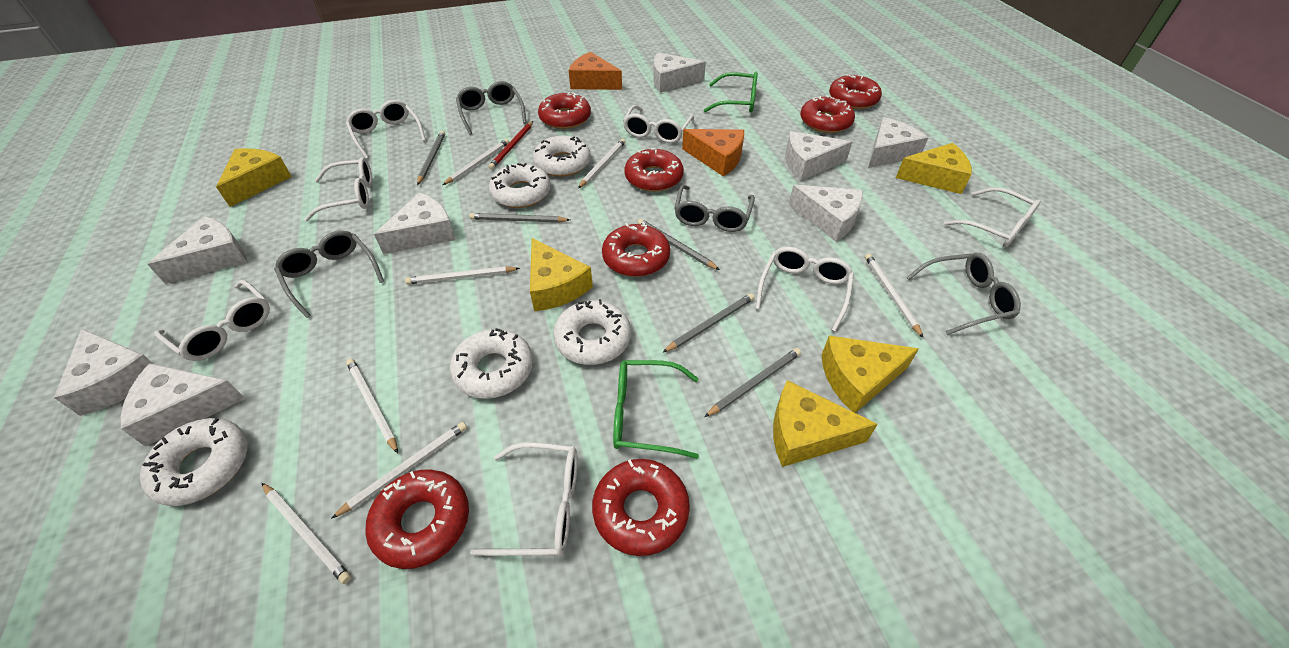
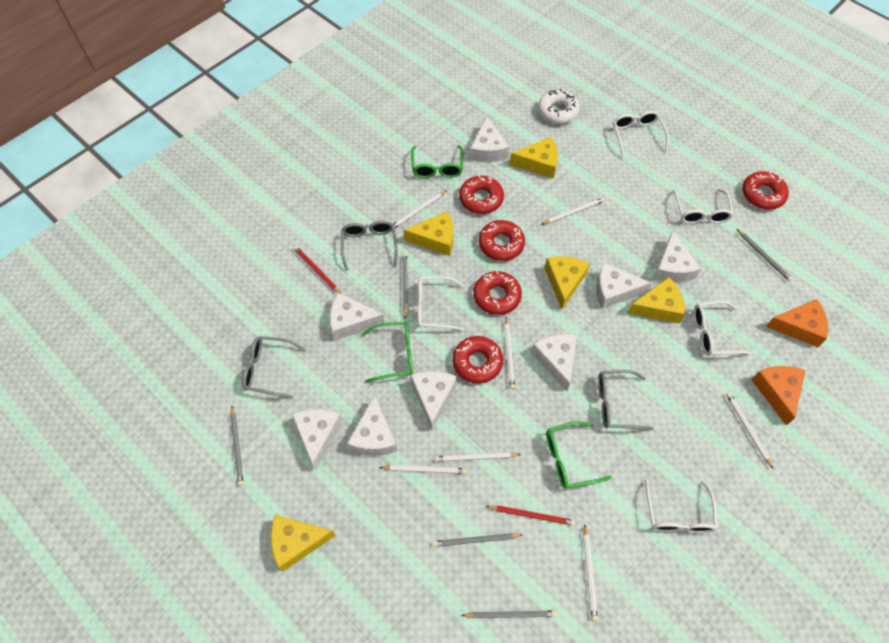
green glasses: 2 -> 3
grey glasses: 4 -> 3
red donut: 7 -> 5
red pencil: 1 -> 2
white donut: 5 -> 1
white glasses: 7 -> 5

